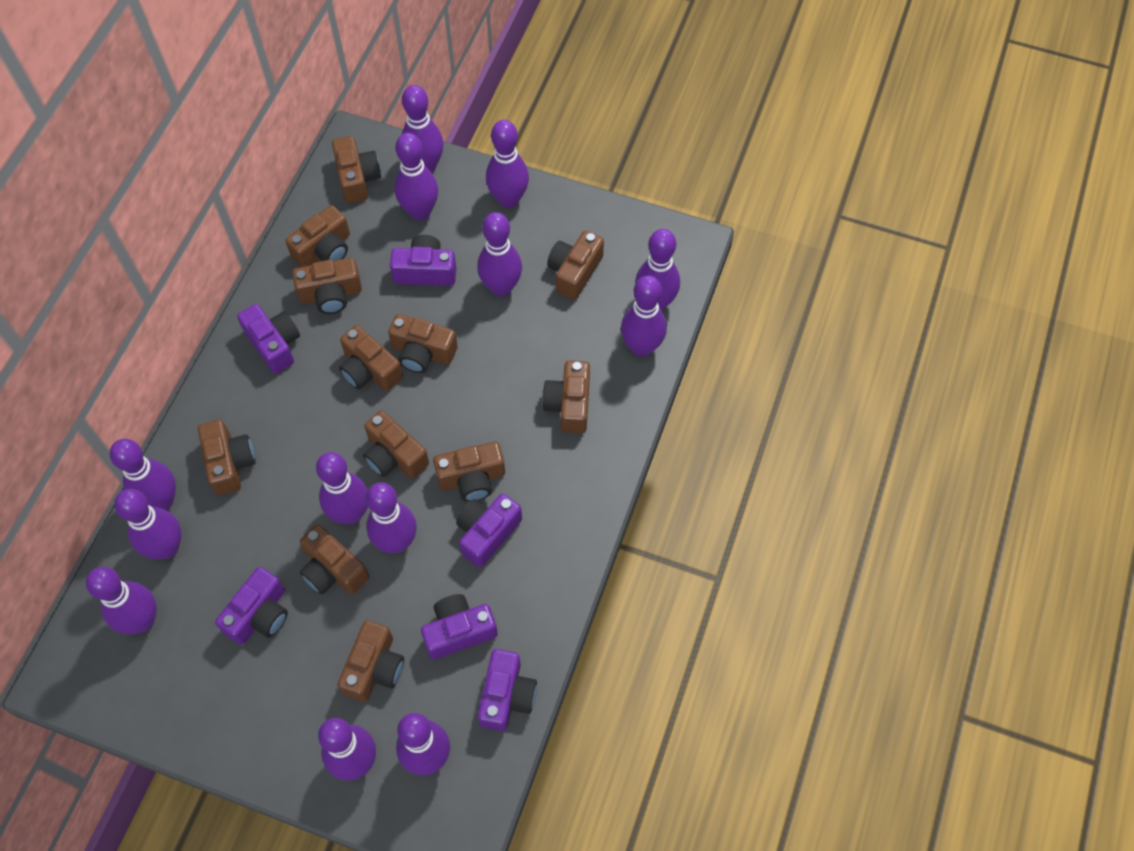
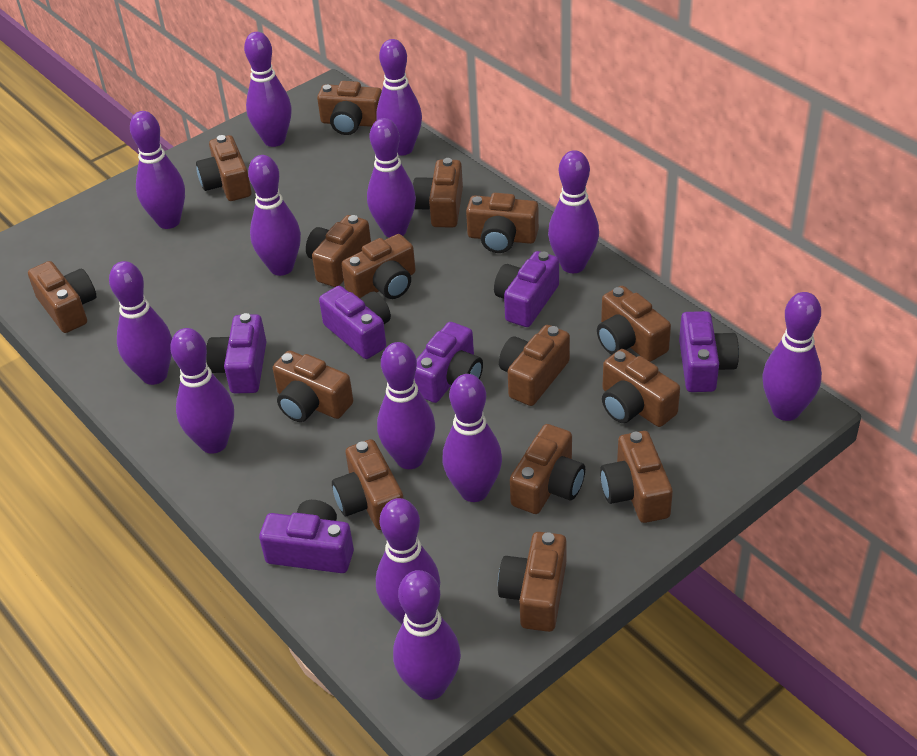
brown camera: 12 -> 15

